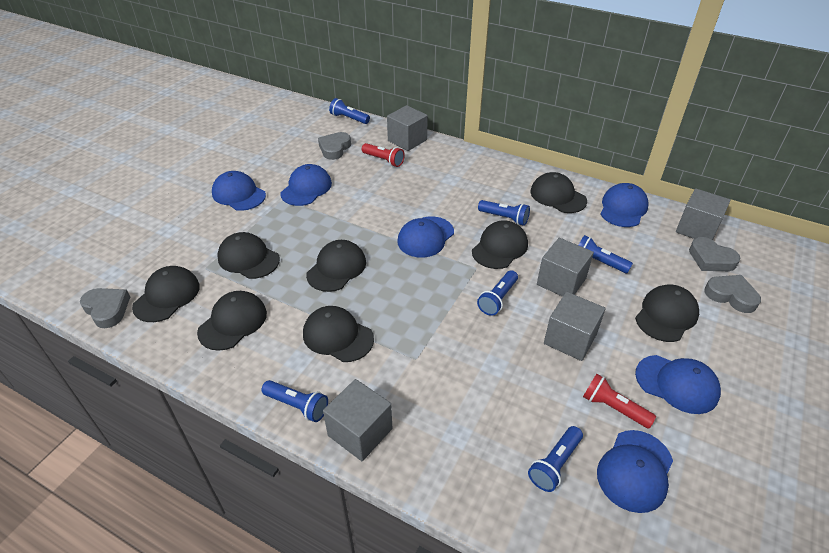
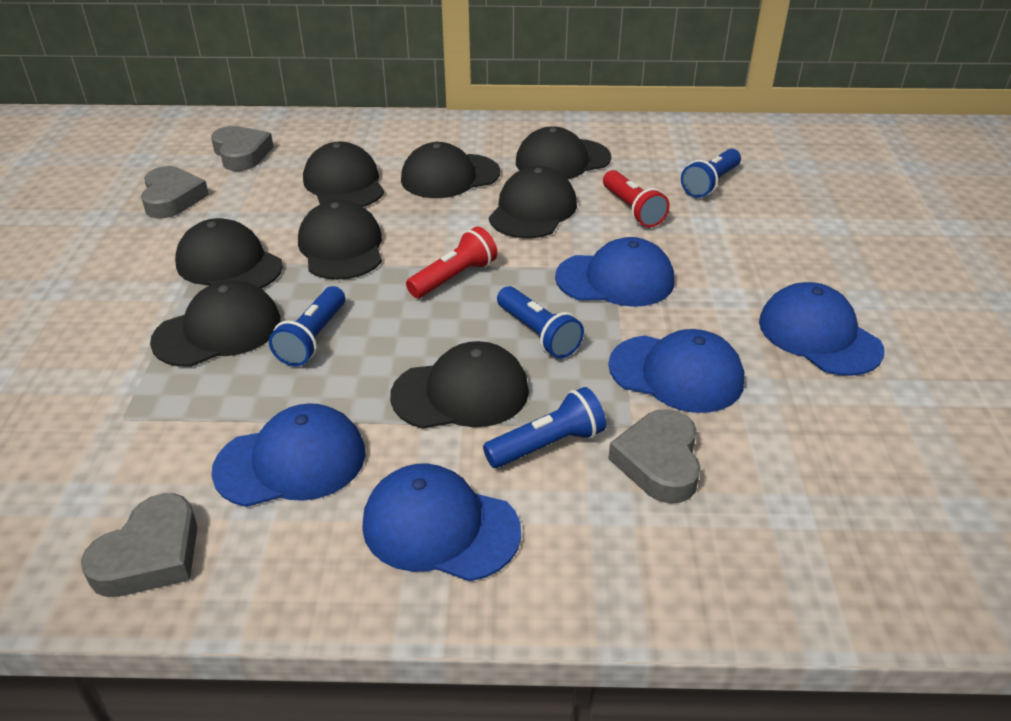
blue cap: 6 -> 5
blue flashlight: 6 -> 4
grey cube: 5 -> 0

